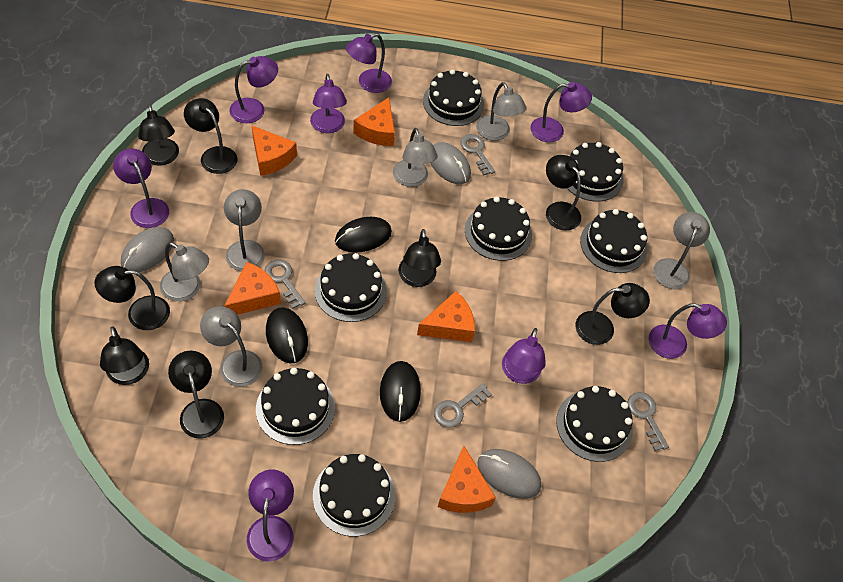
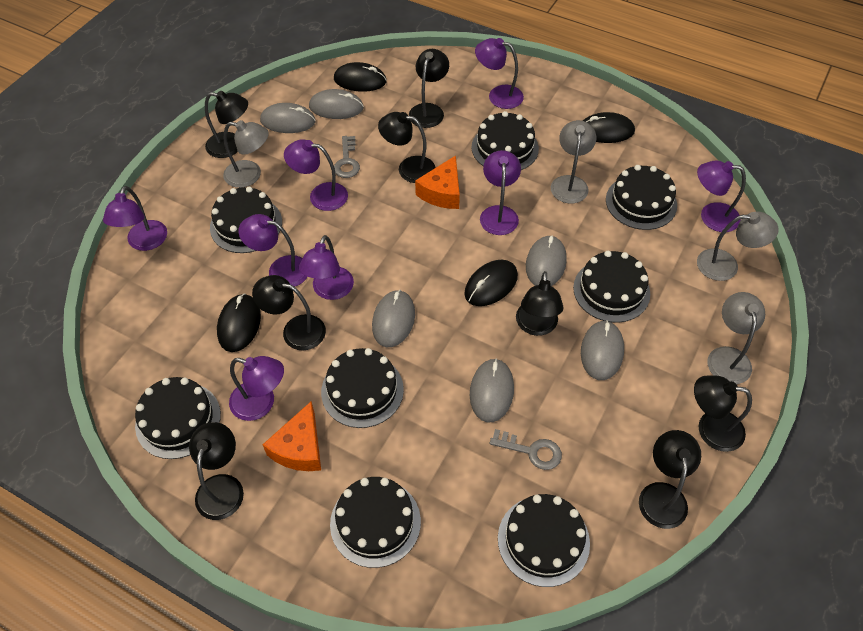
black mouse: 3 -> 4
grey key: 4 -> 2
grey lamp: 6 -> 4
grey mouse: 3 -> 6
orange cheese: 5 -> 2

